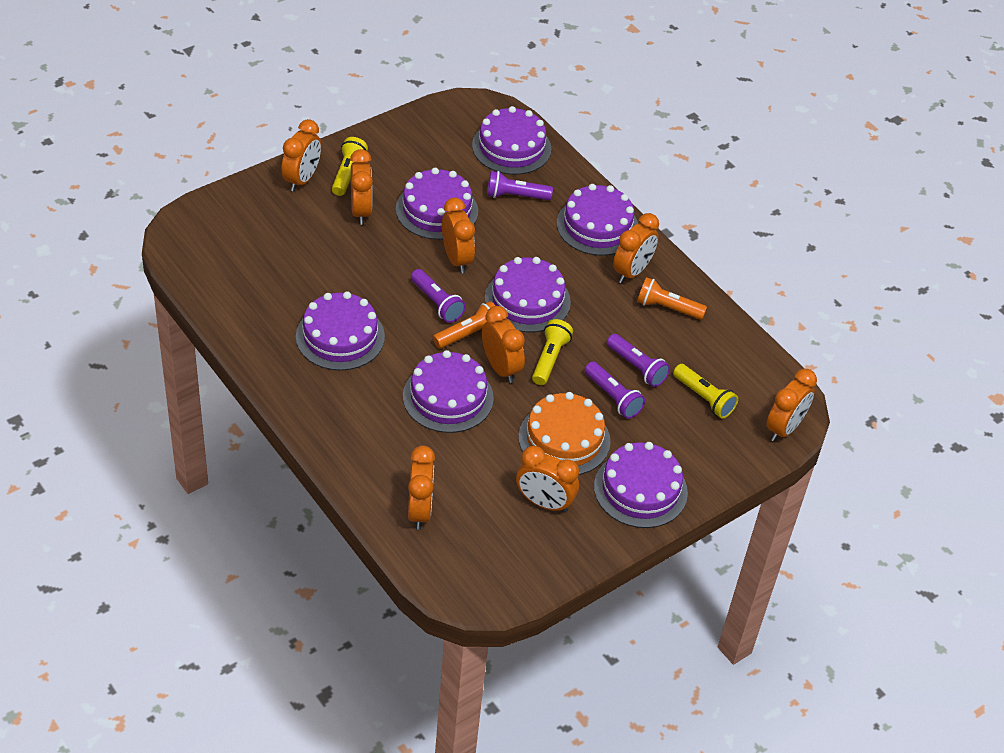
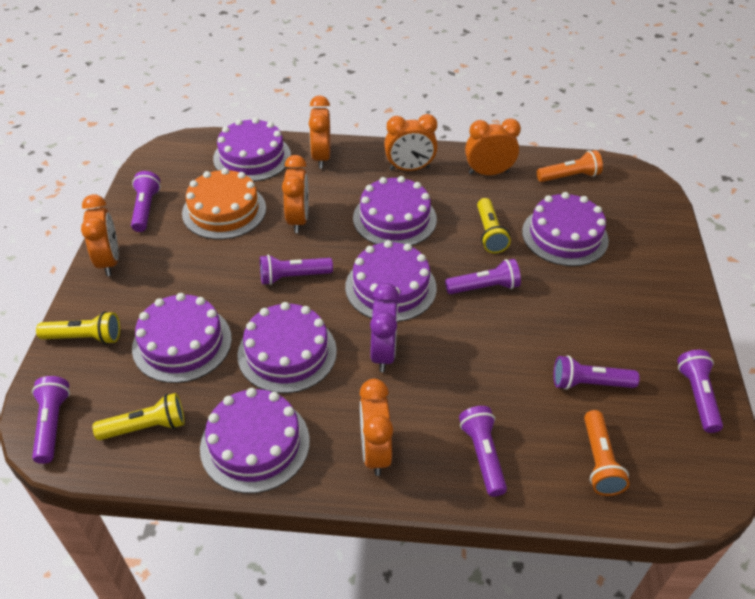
orange clock: 8 -> 6
purple clock: 0 -> 1
purple flashlight: 4 -> 7

